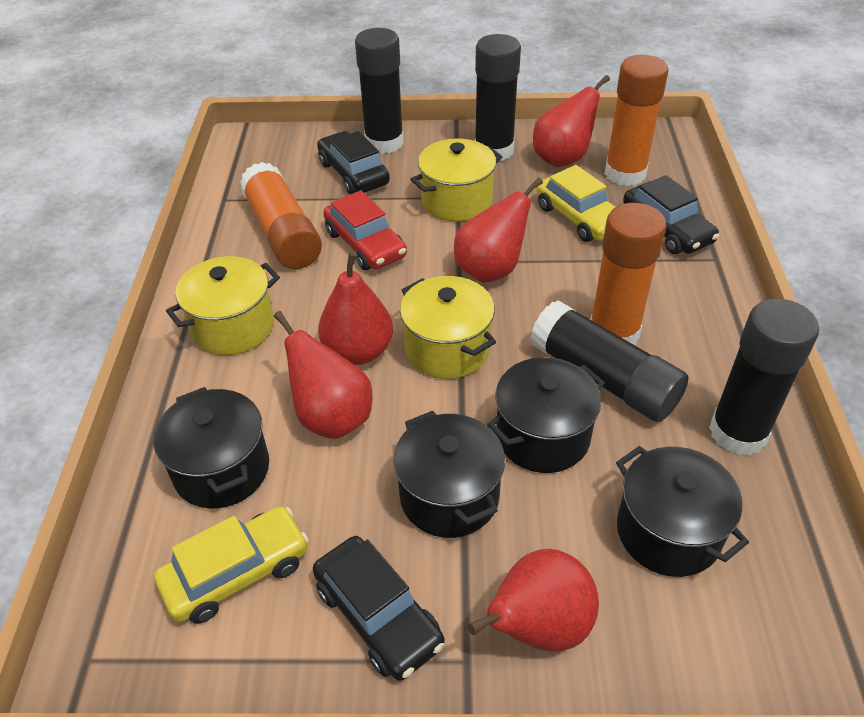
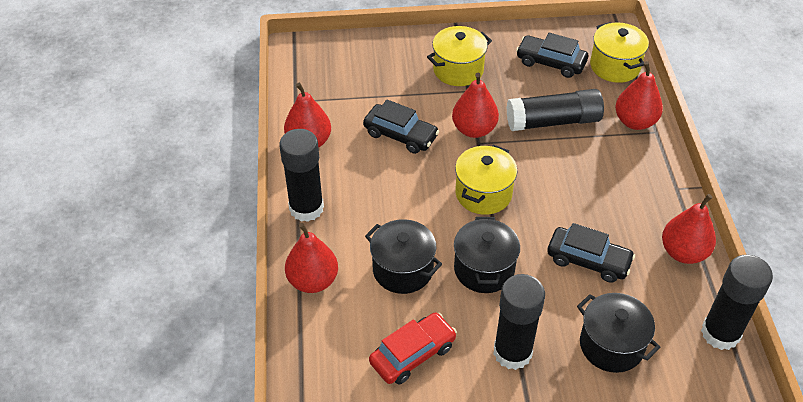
black pot: 4 -> 3
orange glue stick: 3 -> 0
yellow car: 2 -> 0

